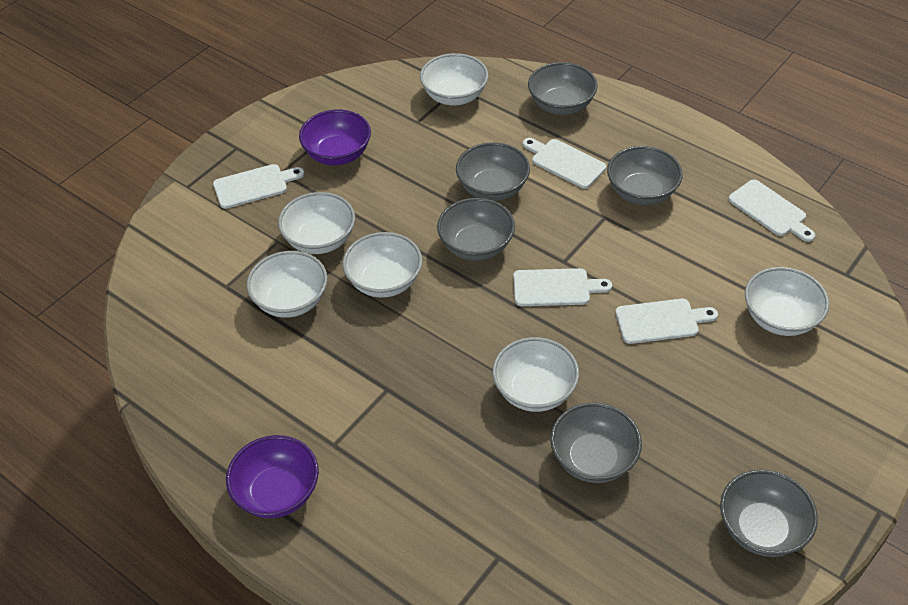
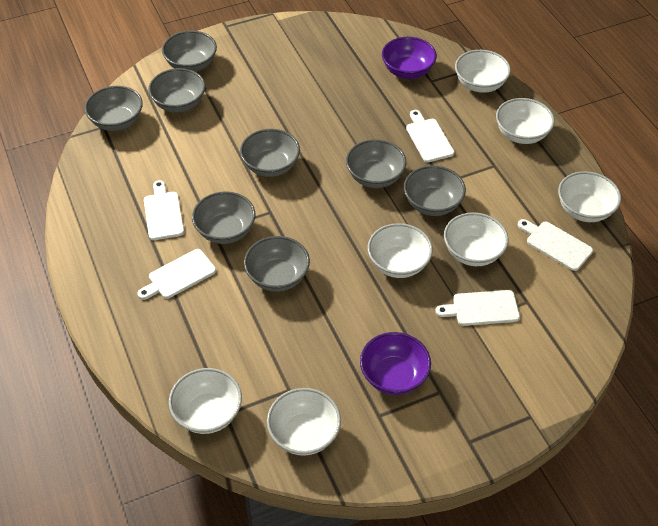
grey bowl: 6 -> 8
white bowl: 6 -> 7

